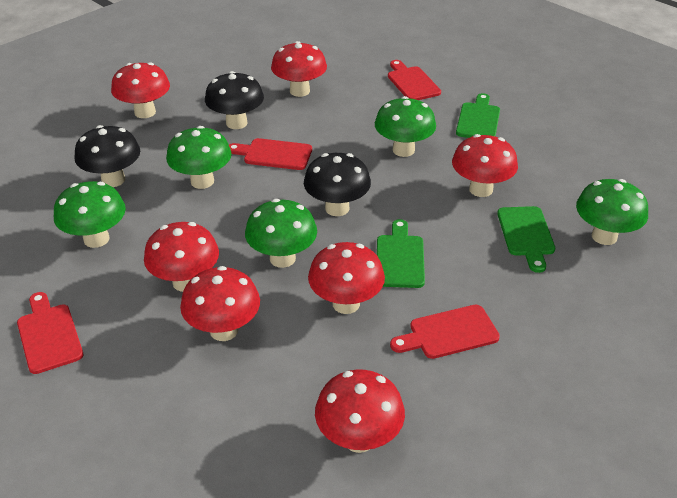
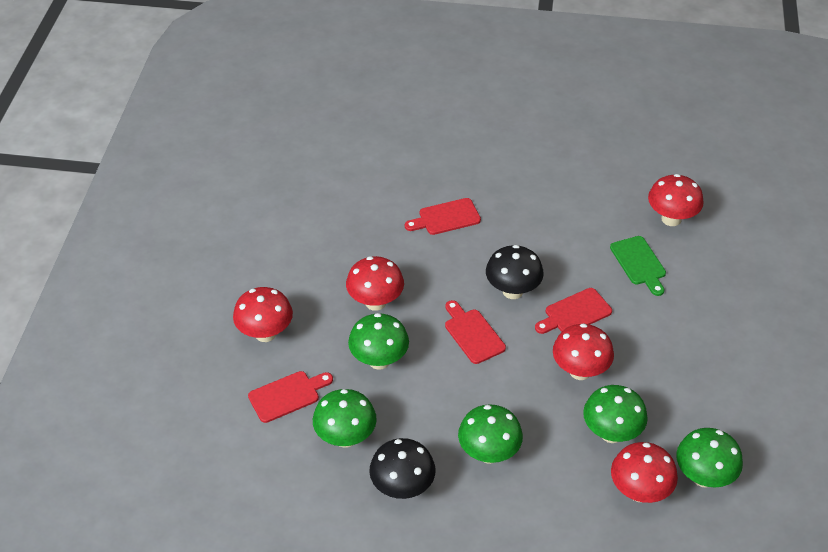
black mushroom: 3 -> 2
green cutting board: 3 -> 1
red mushroom: 7 -> 5

